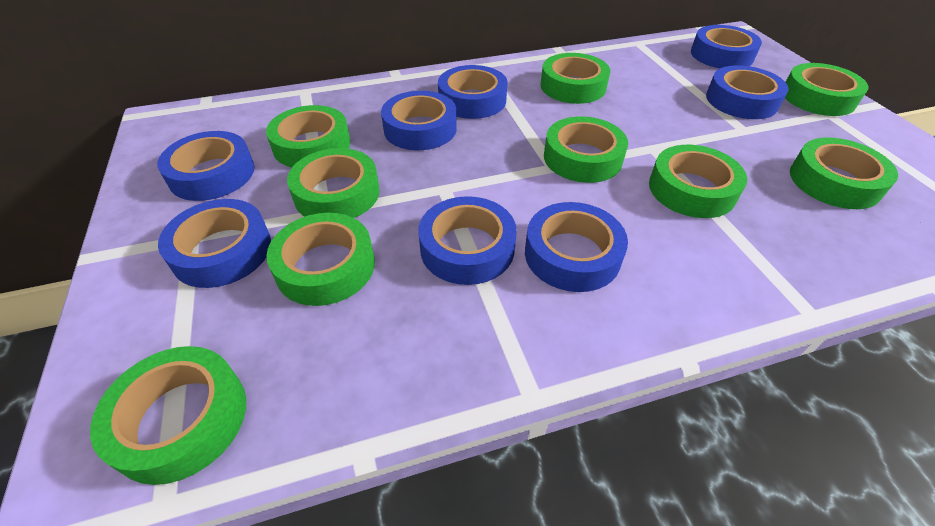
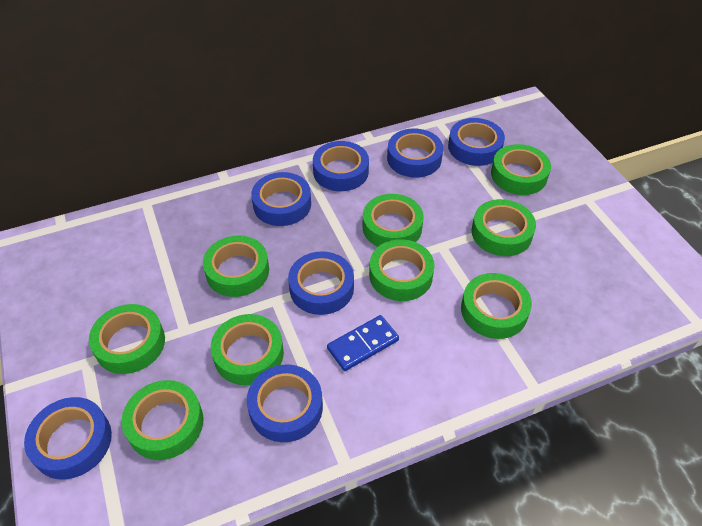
blue domino: 0 -> 1
blue tape: 8 -> 7

